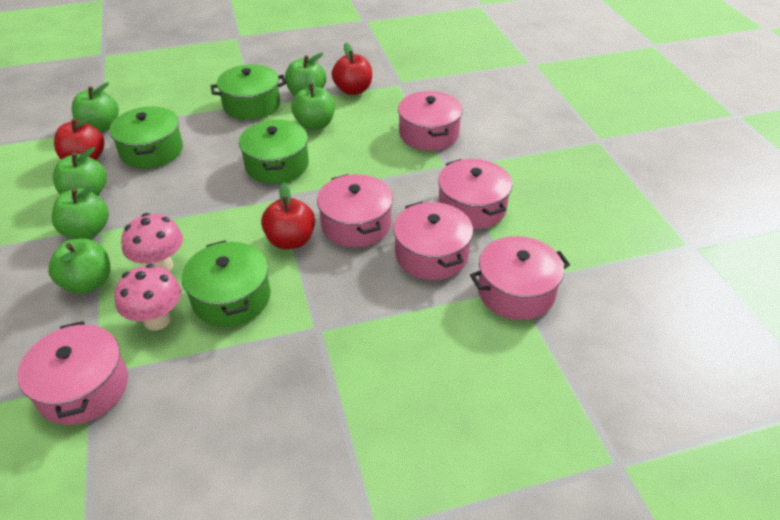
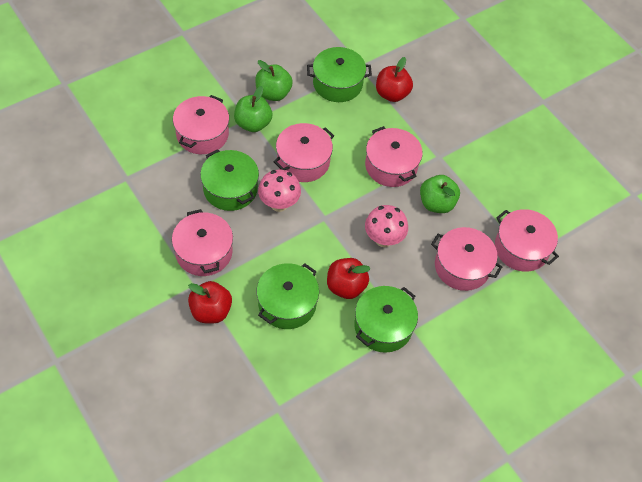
green apple: 6 -> 3

